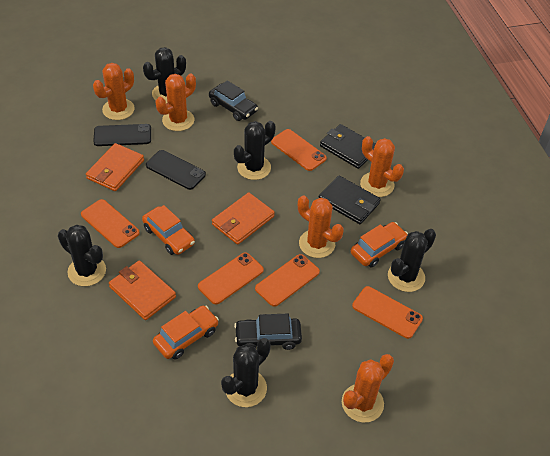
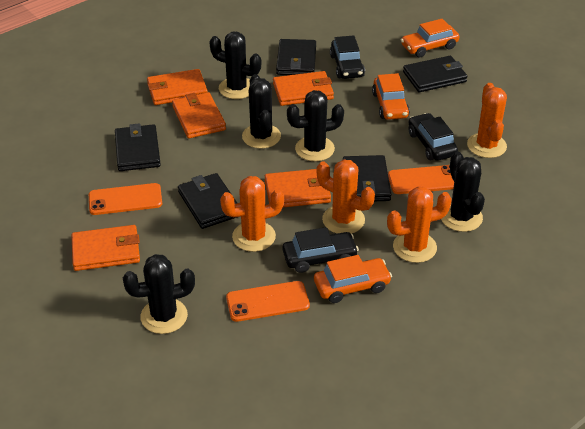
black car: 2 -> 3
black phone: 2 -> 0
black wallet: 2 -> 5
orange cactus: 5 -> 4
orange phone: 5 -> 3
orange wallet: 3 -> 5

